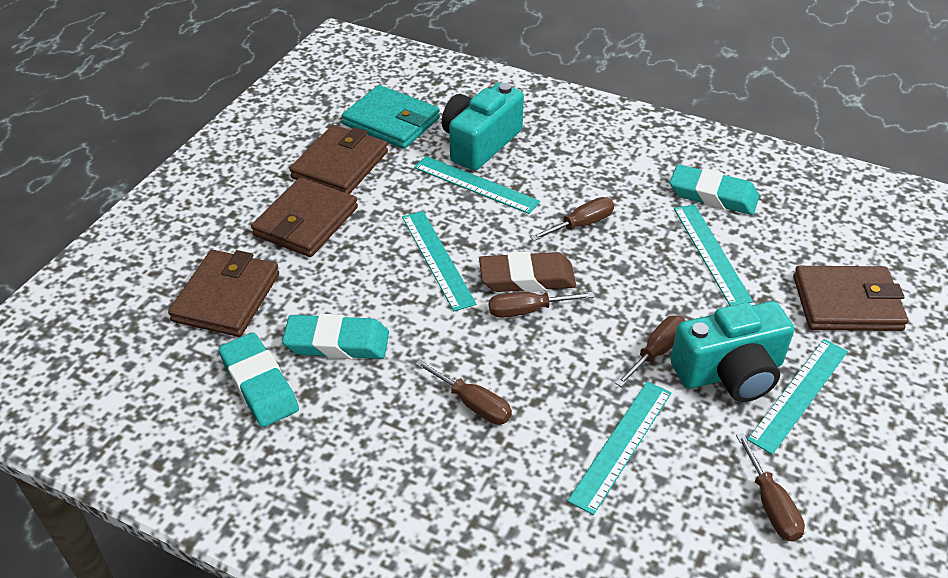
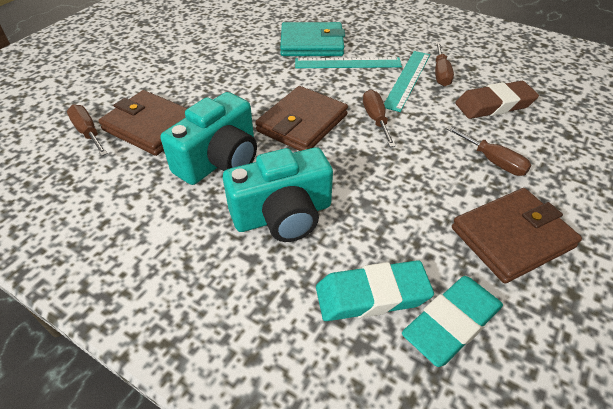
brown screwdriver: 5 -> 4
brown wallet: 4 -> 3
turquoise eraser: 3 -> 2
turquoise ruler: 5 -> 2

